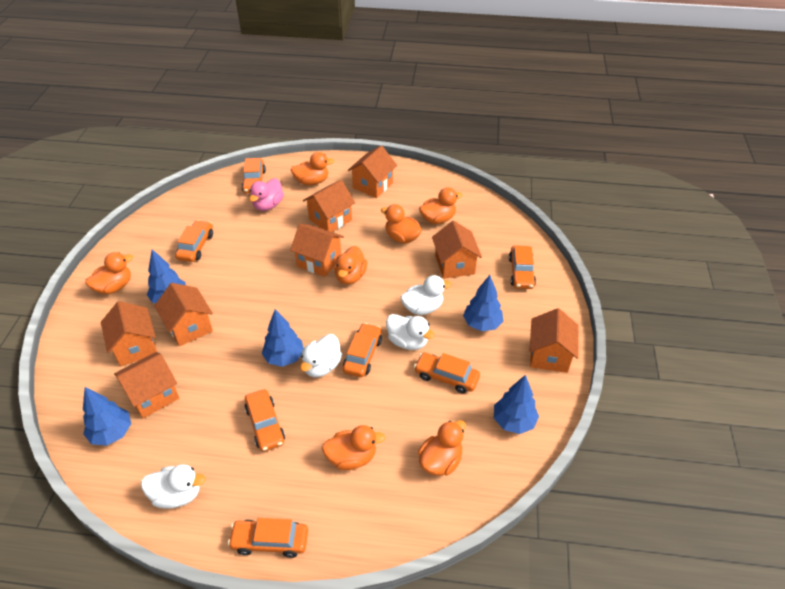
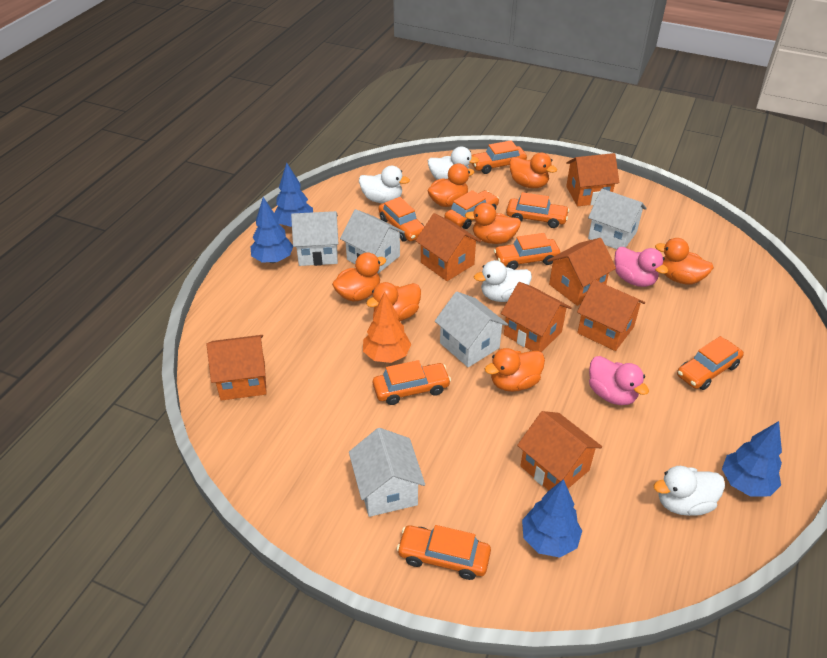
blue tree: 5 -> 4
orange car: 7 -> 8
orange house: 8 -> 7
orange tree: 0 -> 1
pink duck: 1 -> 2
white house: 0 -> 5

